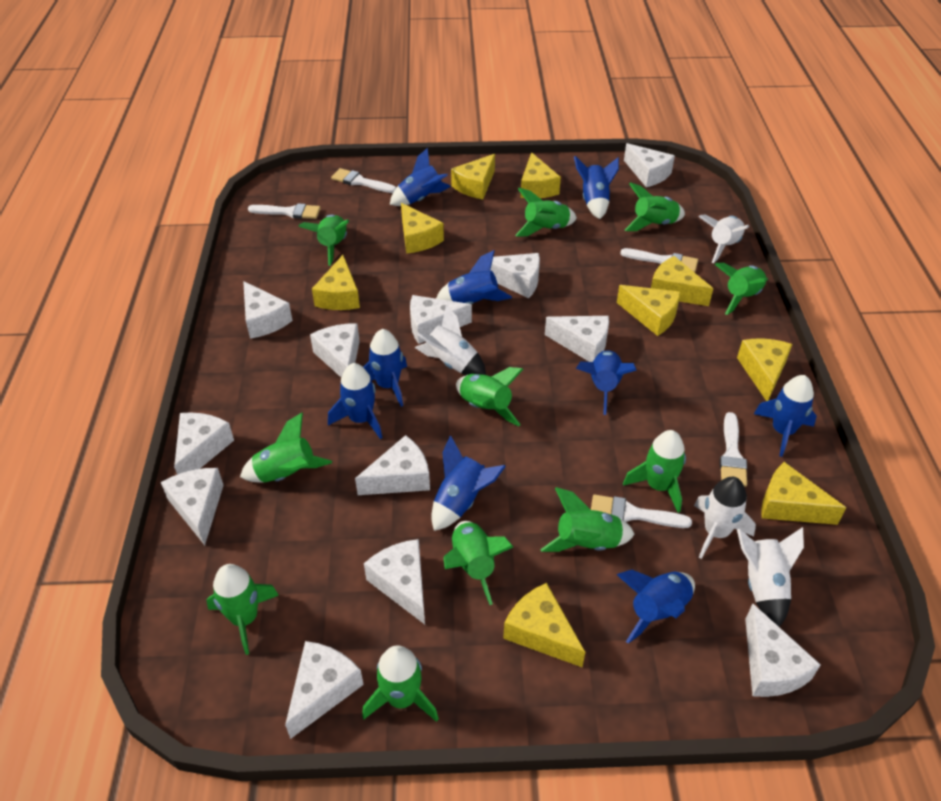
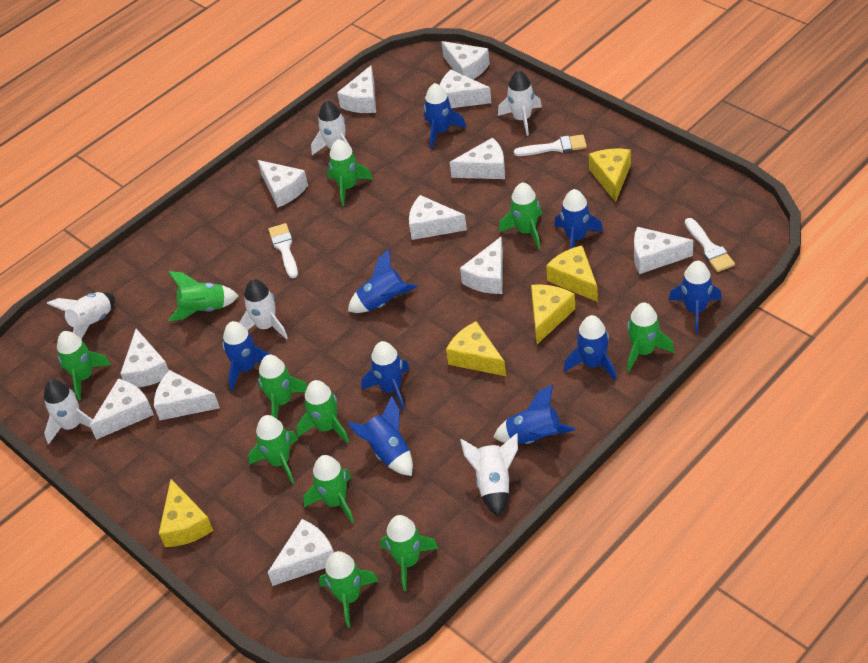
white brush: 5 -> 3
white rocket: 4 -> 6
yellow cheese: 9 -> 5

